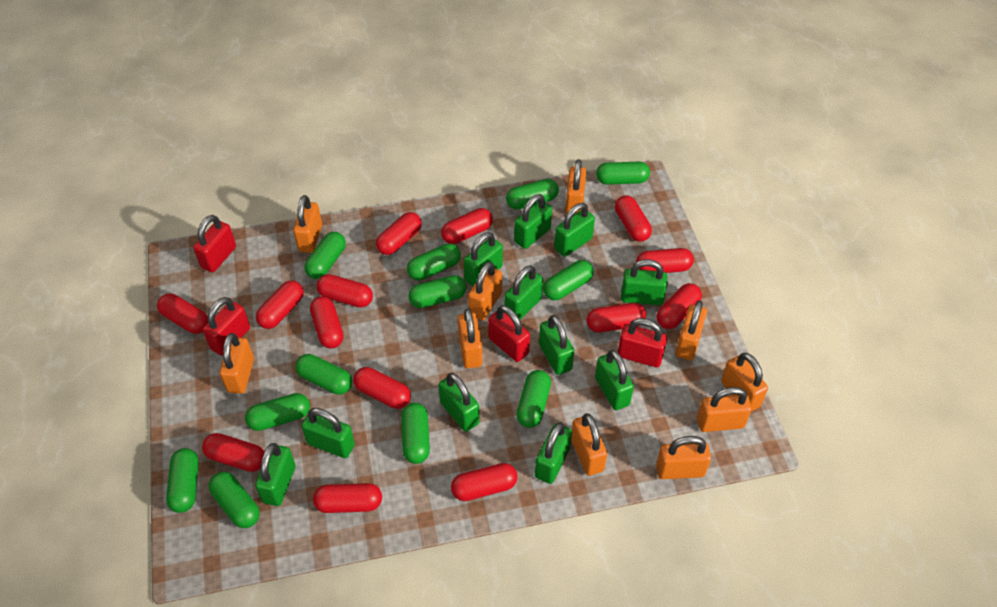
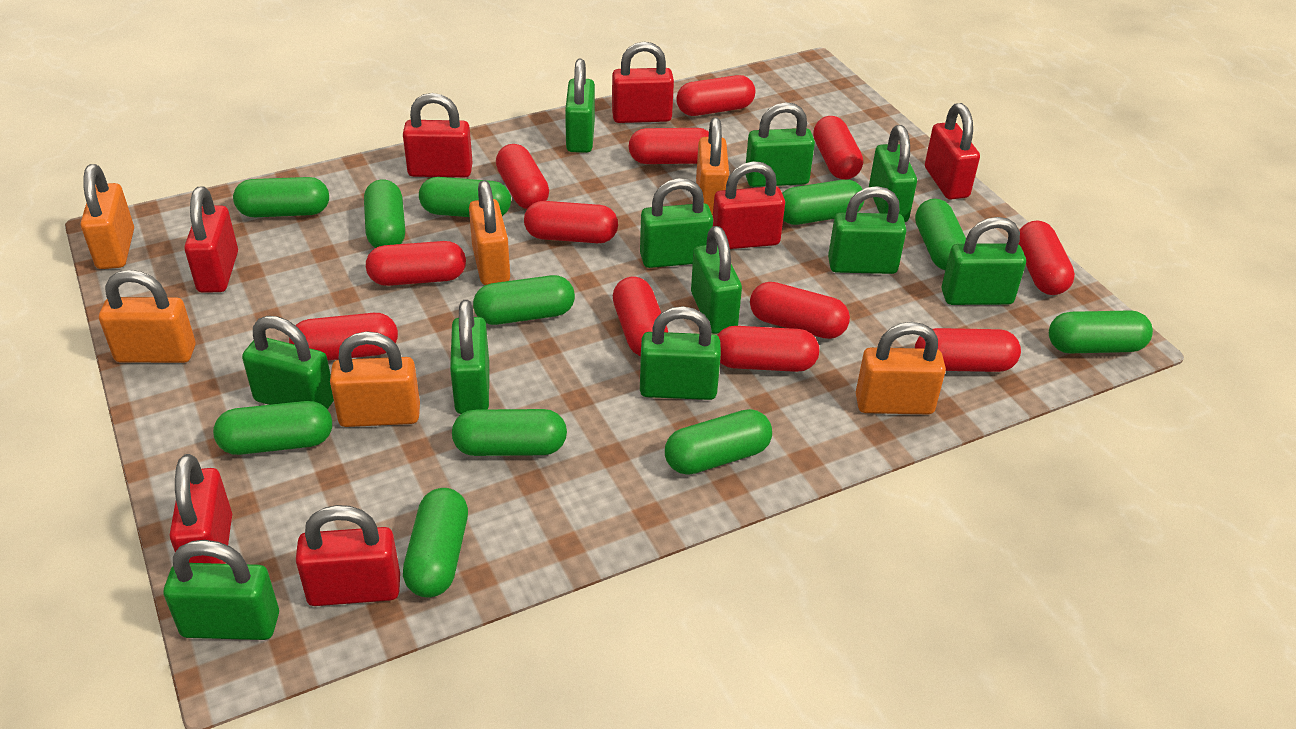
green capsule: 12 -> 11
orange padlock: 10 -> 6
red capsule: 14 -> 12
red padlock: 4 -> 7

